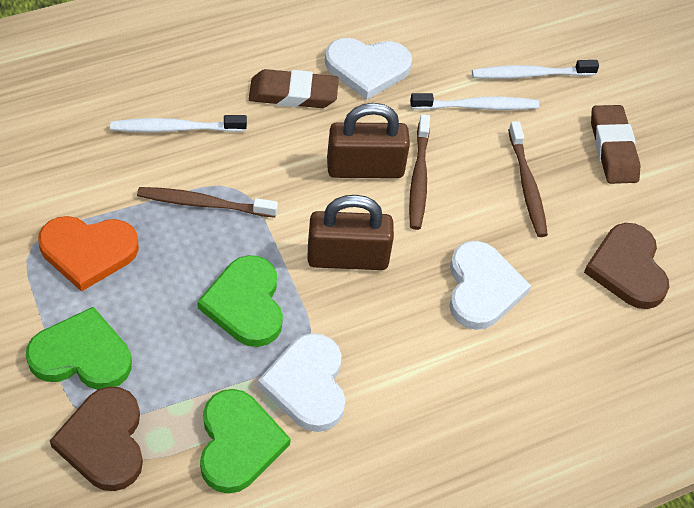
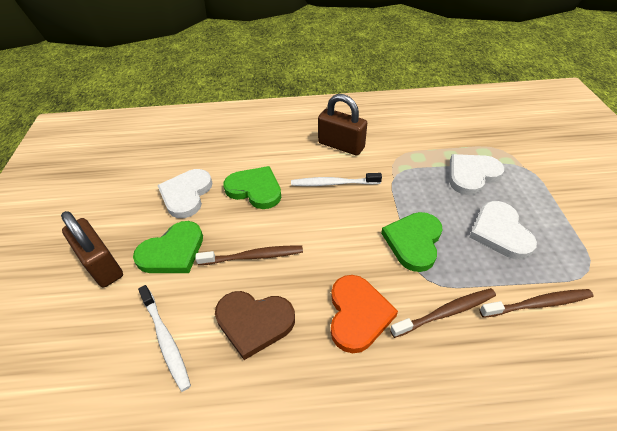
brown eraser: 2 -> 0
brown heart: 2 -> 1
white toothbrush: 3 -> 2

